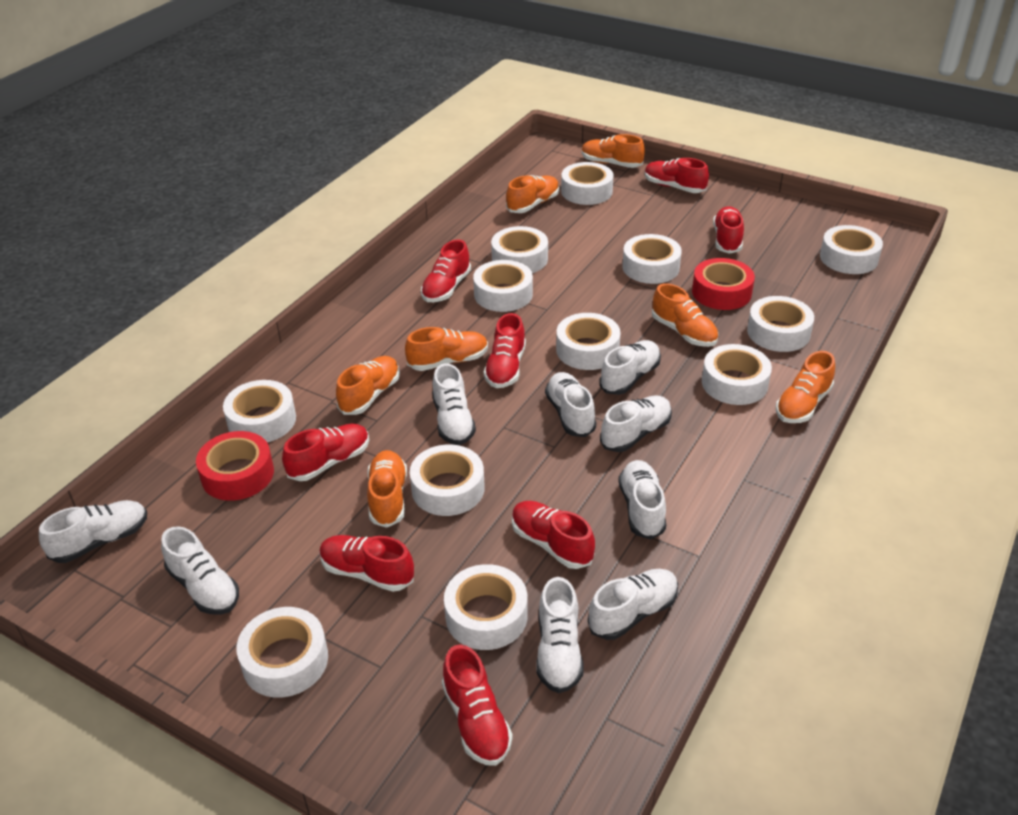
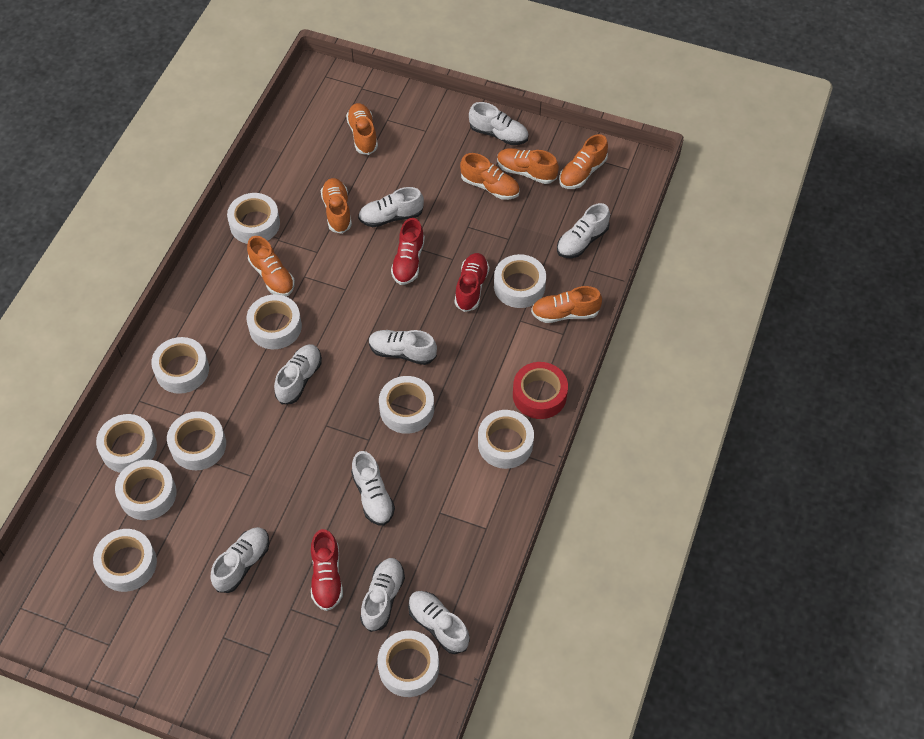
red shoe: 8 -> 3
red tape: 2 -> 1
white tape: 12 -> 11

